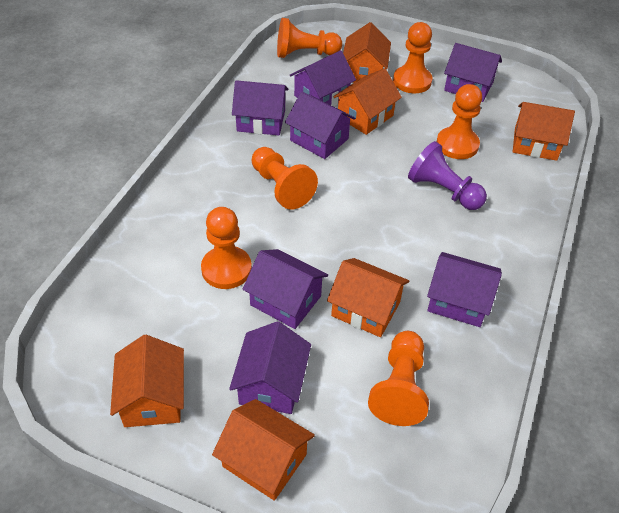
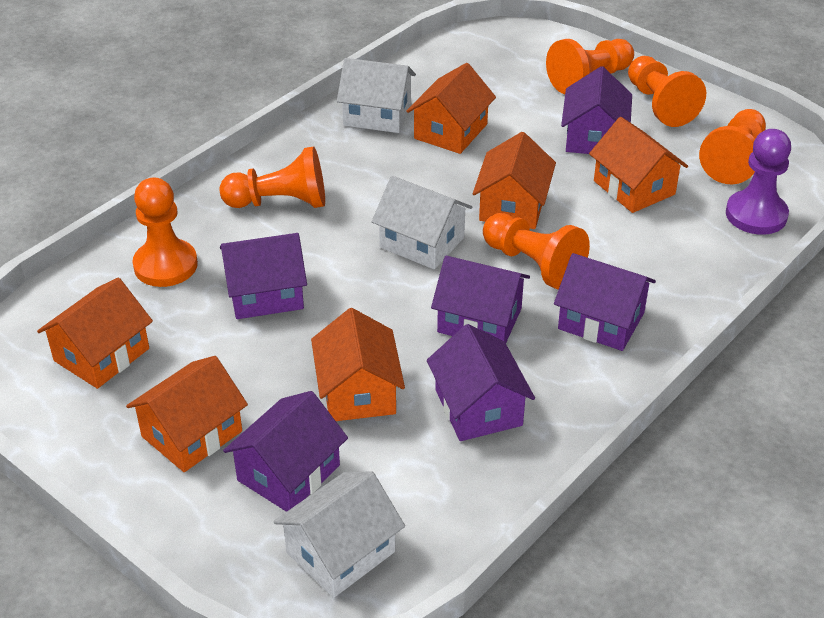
purple house: 7 -> 6
white house: 0 -> 3

